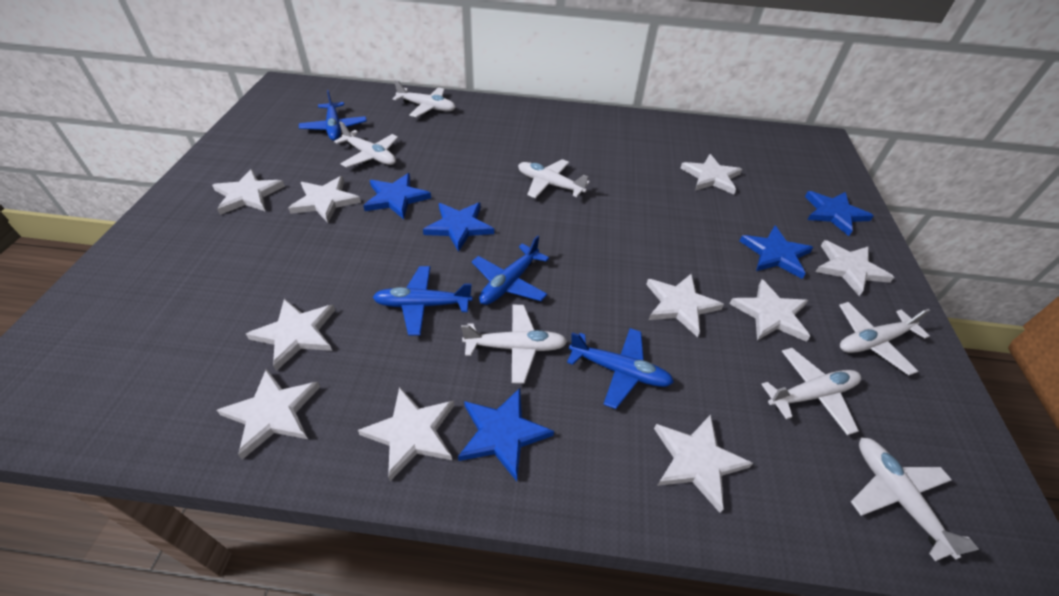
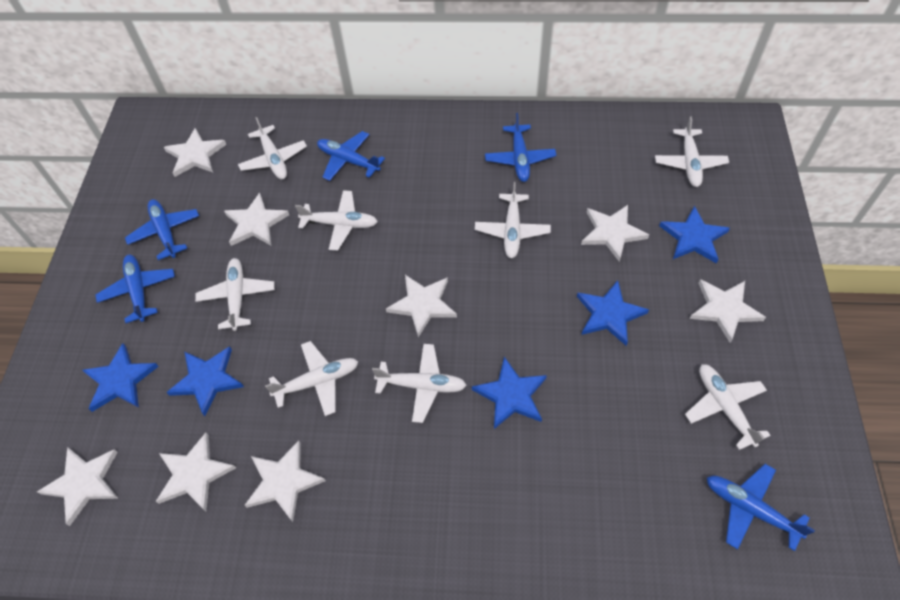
blue plane: 4 -> 5
white plane: 7 -> 8
white star: 10 -> 8

